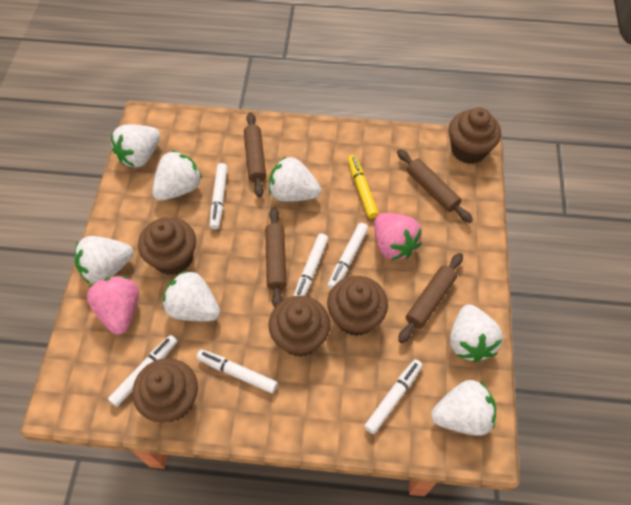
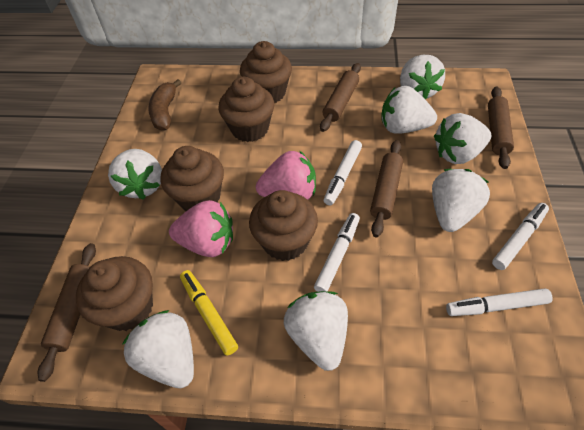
brown banana: 0 -> 1
white marker: 6 -> 4

